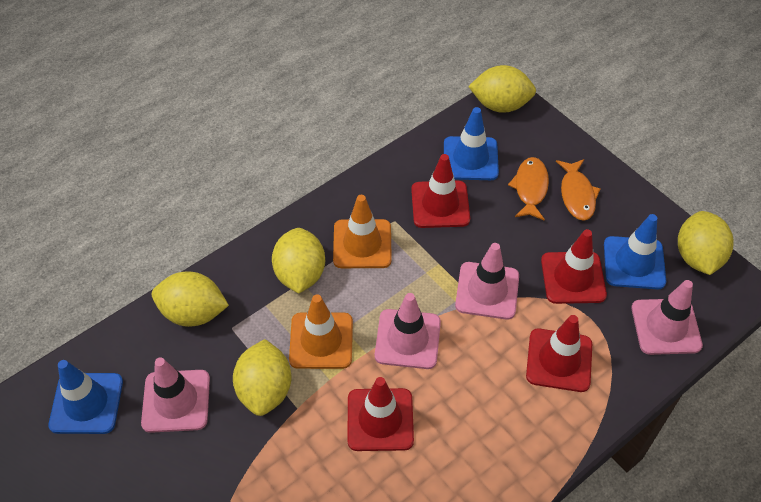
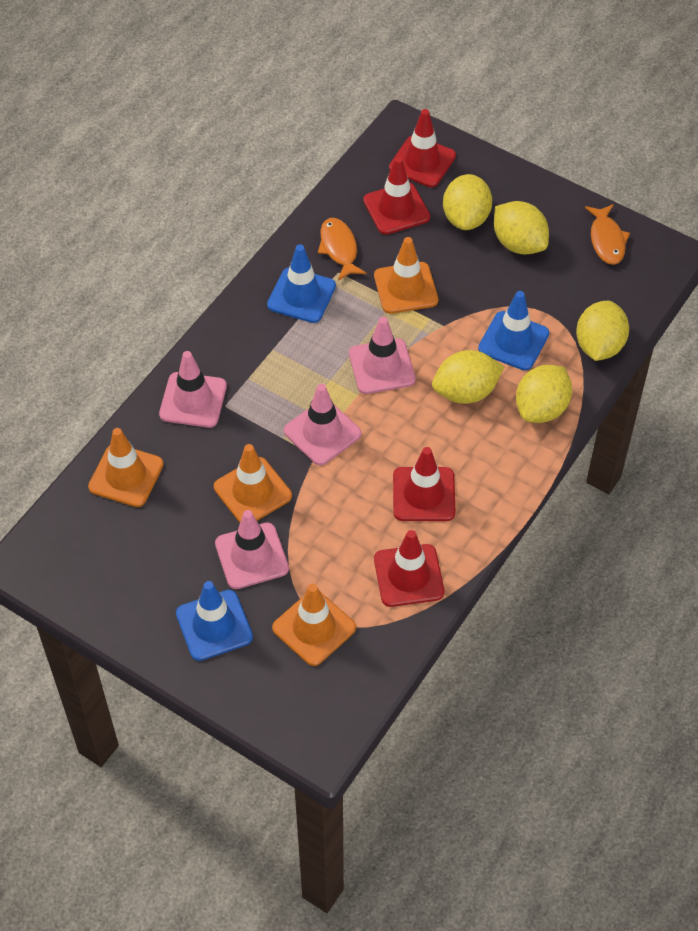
orange traffic cone: 2 -> 4

